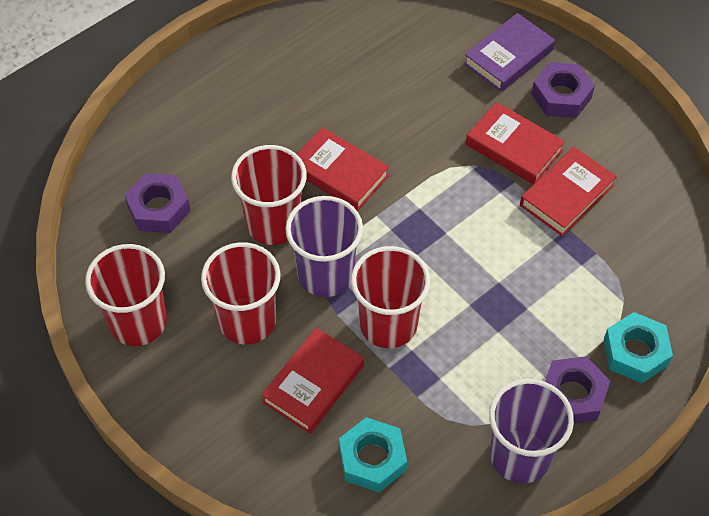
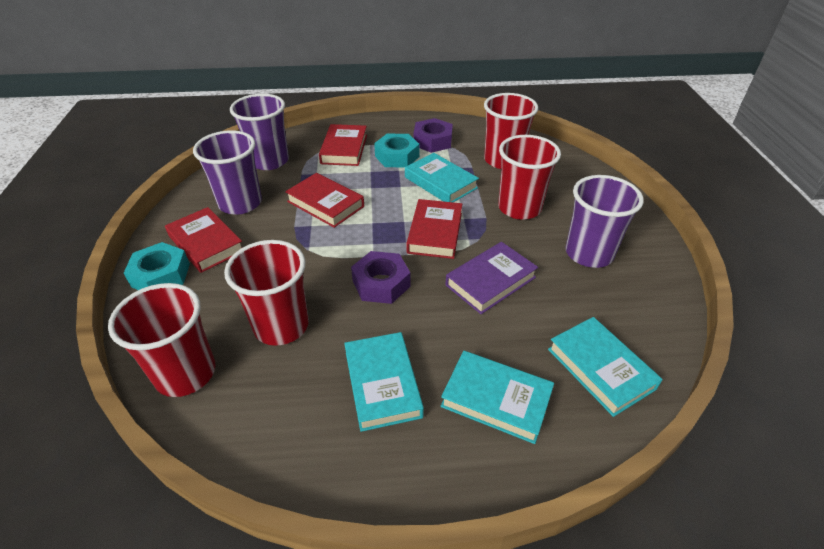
purple cup: 2 -> 3
purple nut: 3 -> 2
turquoise book: 0 -> 4

